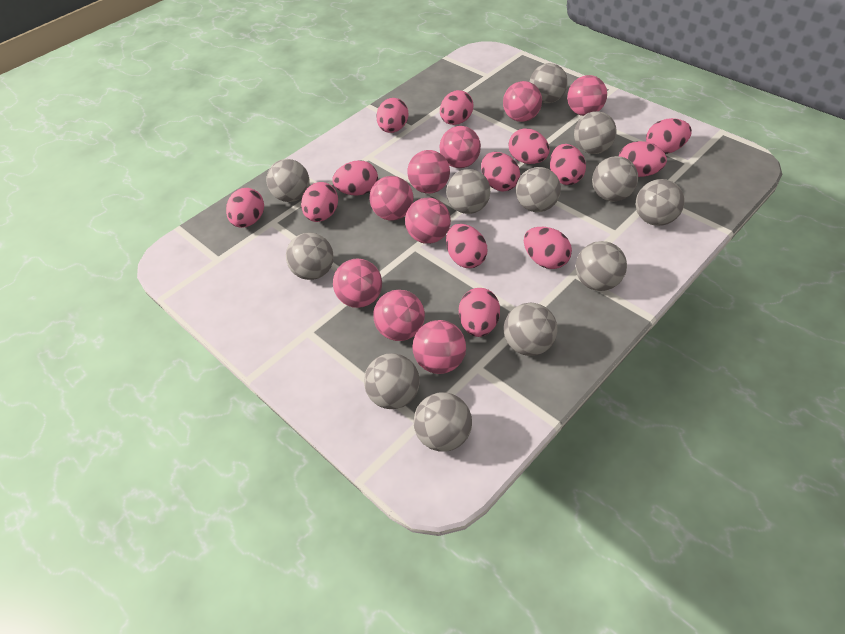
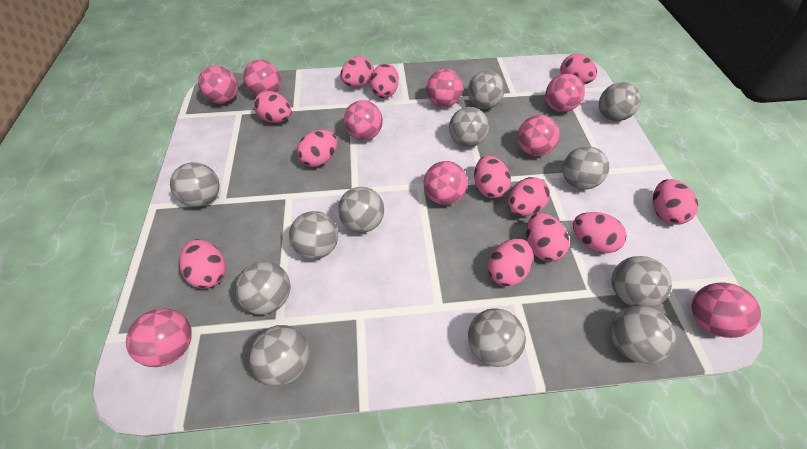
pink egg: 13 -> 12

